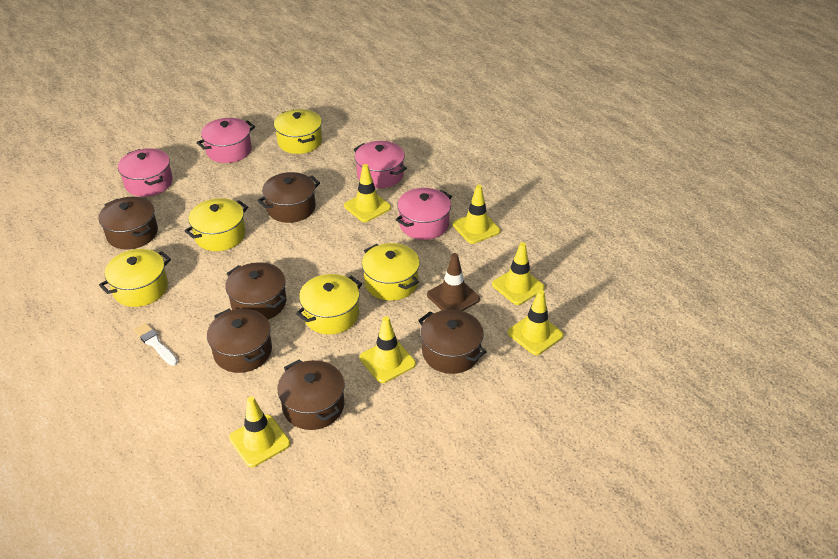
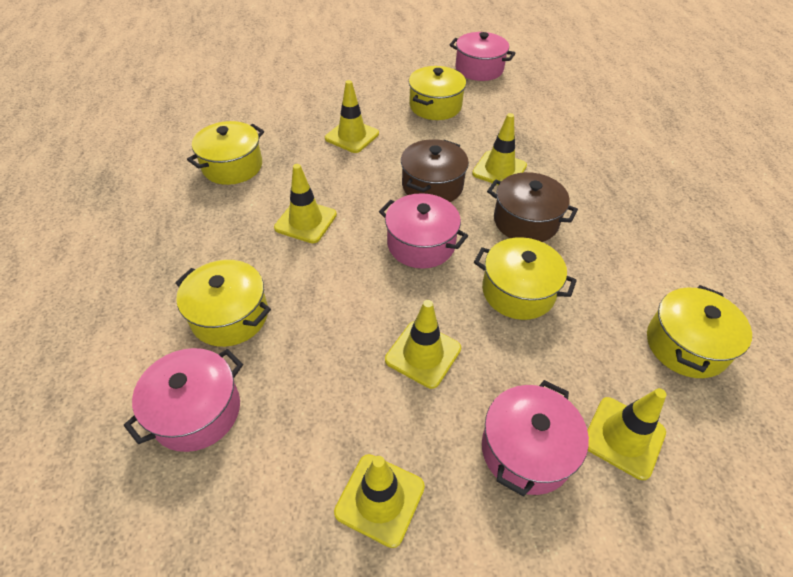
brown pot: 6 -> 2
brown traffic cone: 1 -> 0
white brush: 1 -> 0

